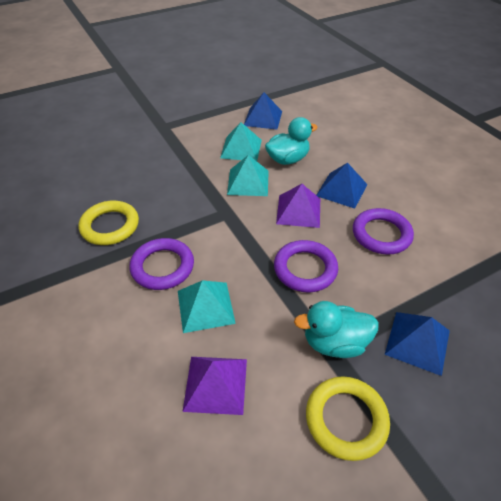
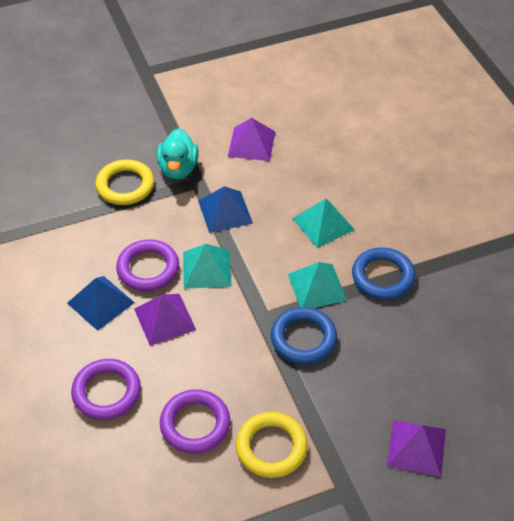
blue pyramid: 3 -> 2
blue ring: 0 -> 2
purple pyramid: 2 -> 3
turquoise duck: 2 -> 1

